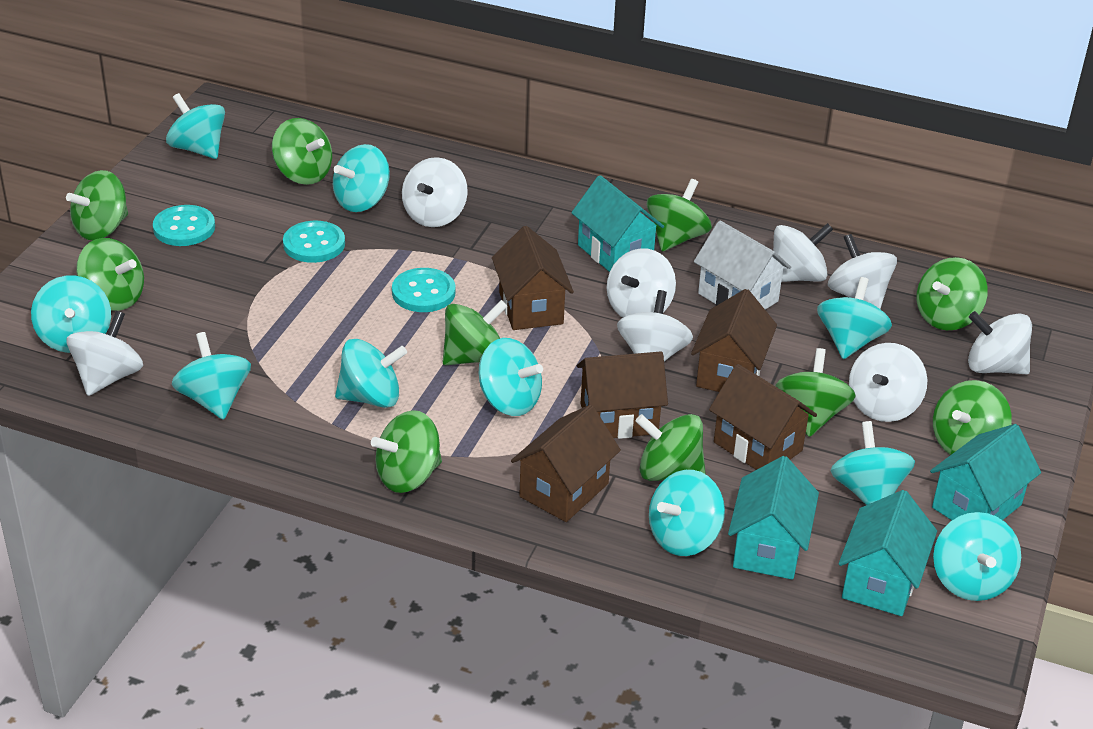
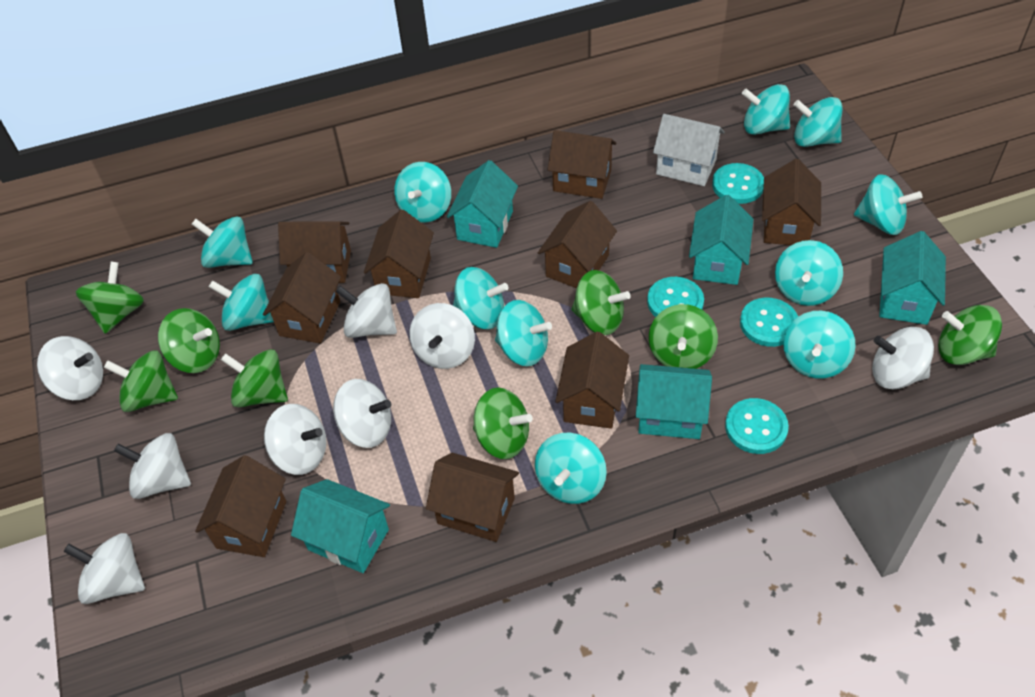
brown house: 5 -> 9
green spinning top: 10 -> 8
turquoise button: 3 -> 4
turquoise house: 4 -> 5
turquoise spinning top: 10 -> 11

